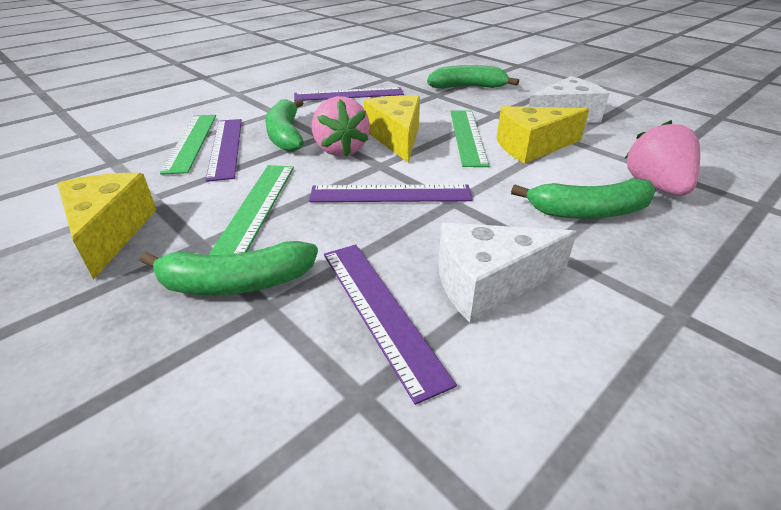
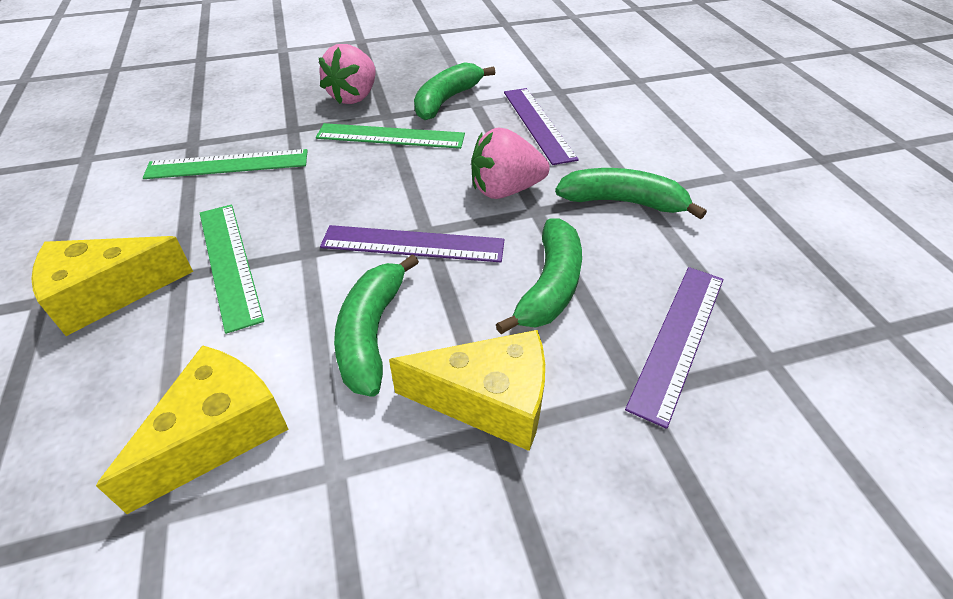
purple ruler: 4 -> 3
white cheese: 2 -> 0

